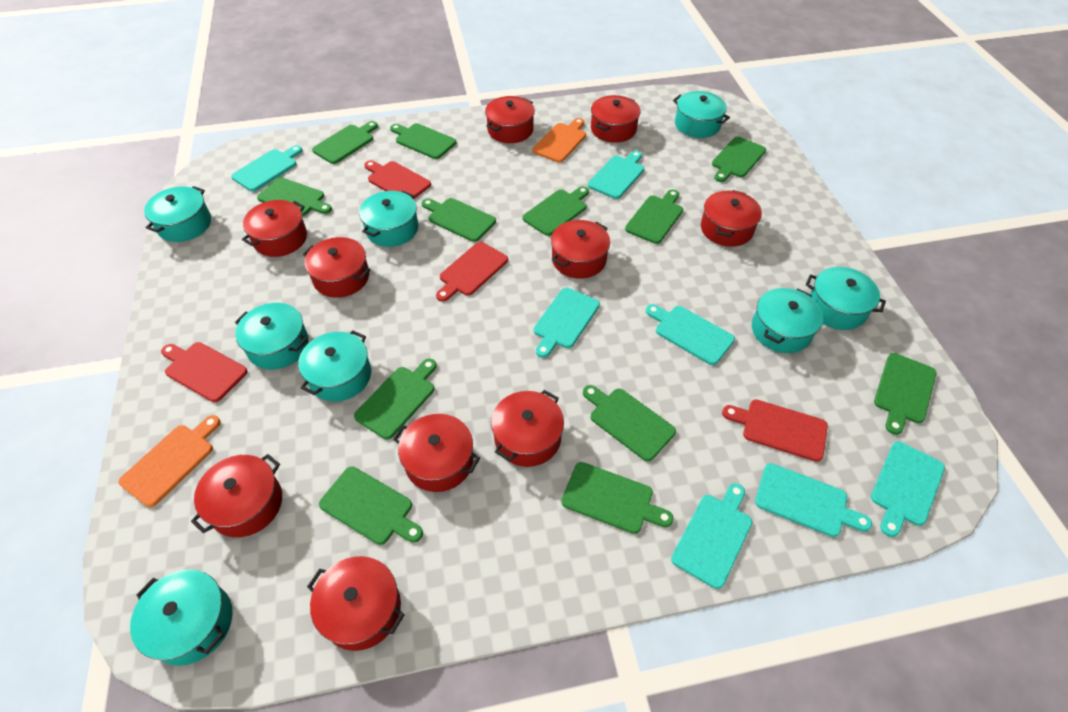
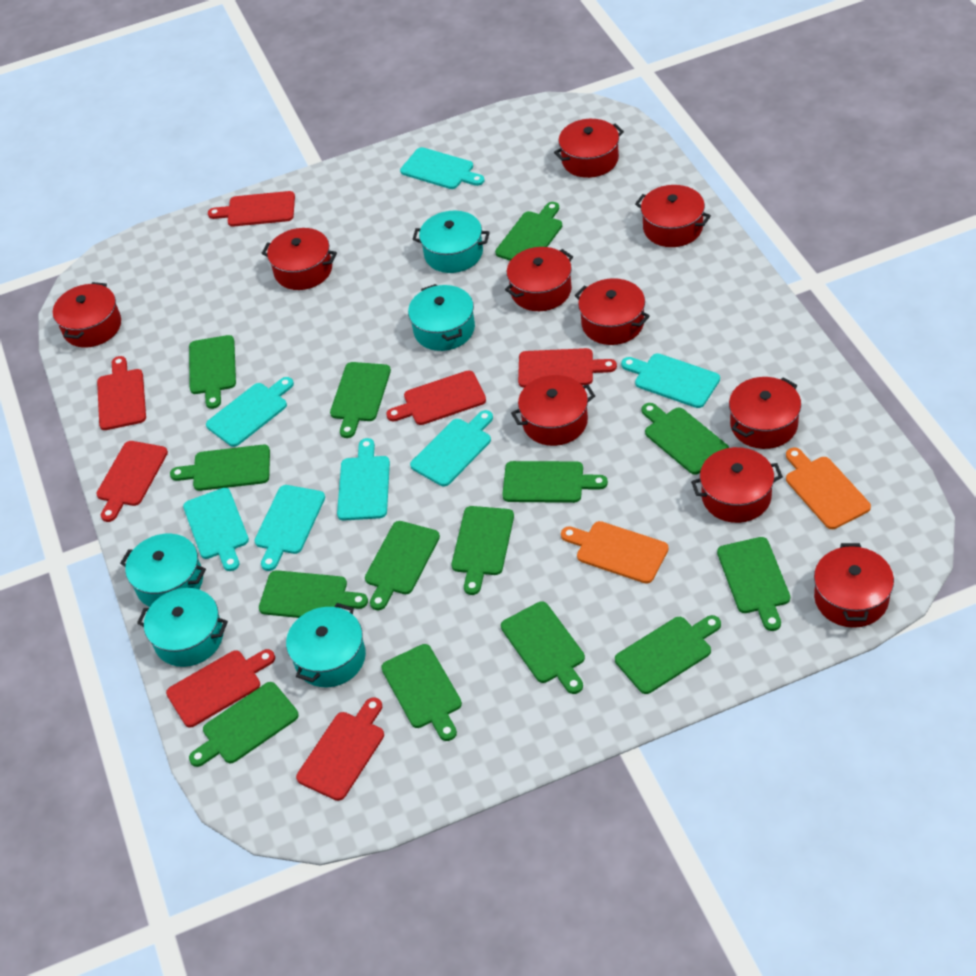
green cutting board: 12 -> 14
red cutting board: 4 -> 7
turquoise pot: 8 -> 5

